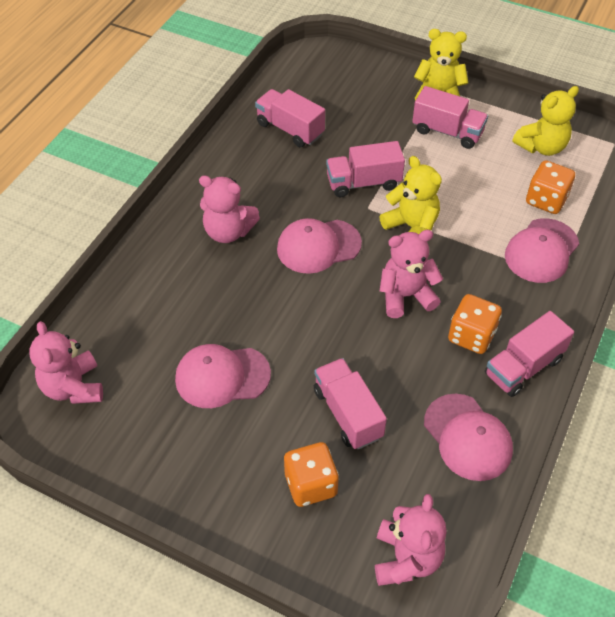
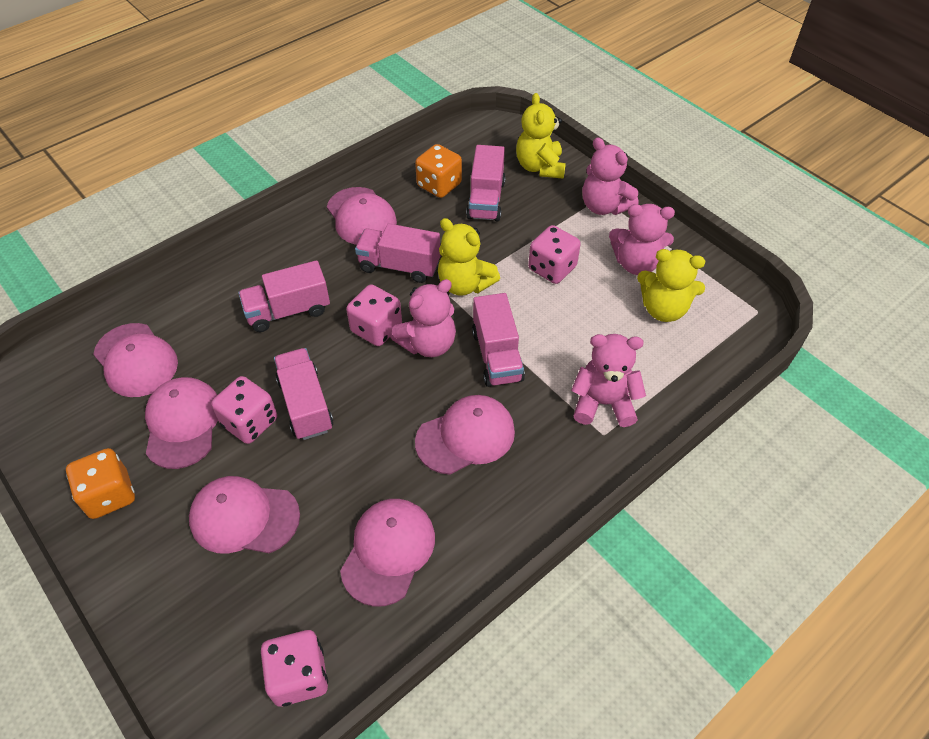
orange dice: 3 -> 2
pink cap: 4 -> 6
pink dice: 0 -> 4

